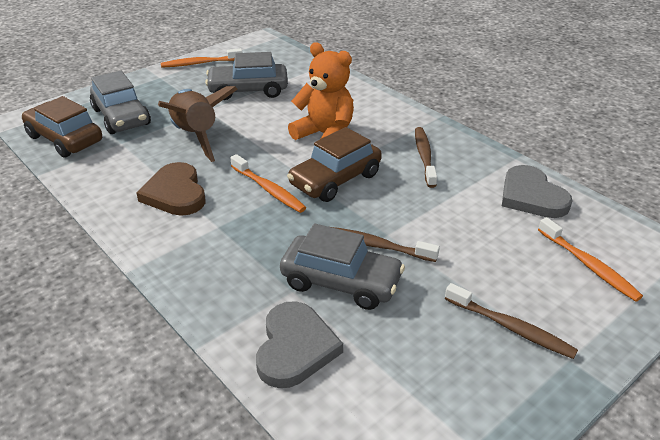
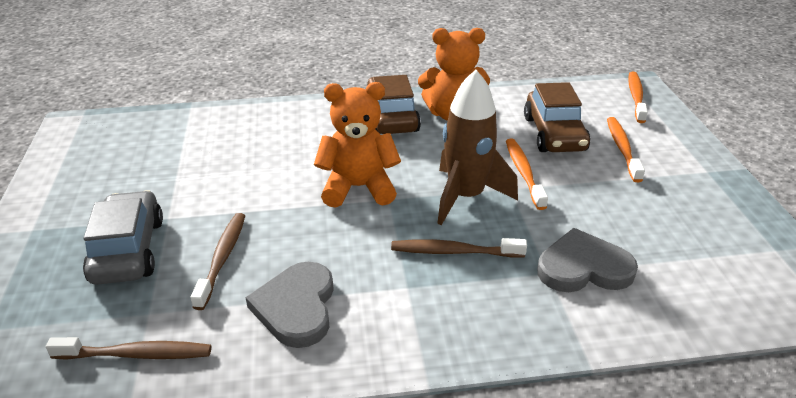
brown heart: 1 -> 0
grey car: 3 -> 1
orange teddy bear: 1 -> 2

